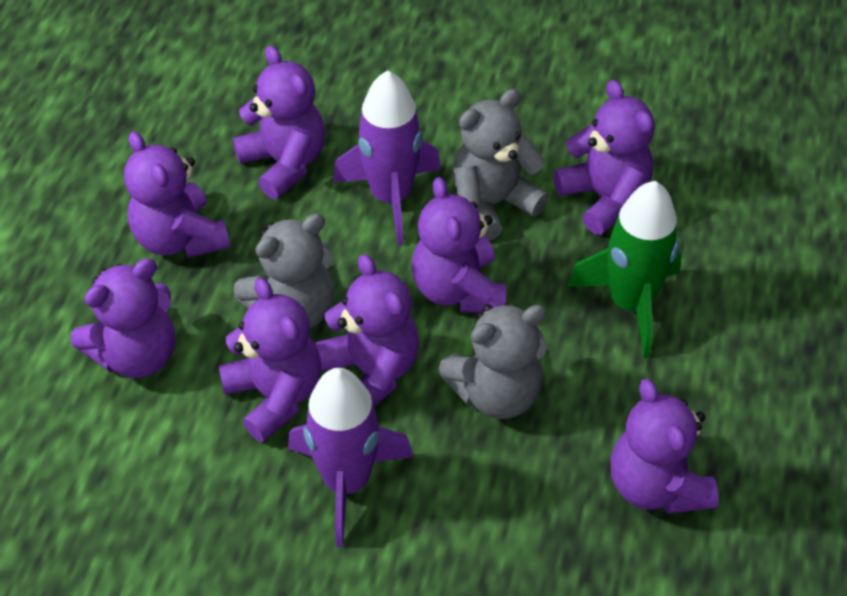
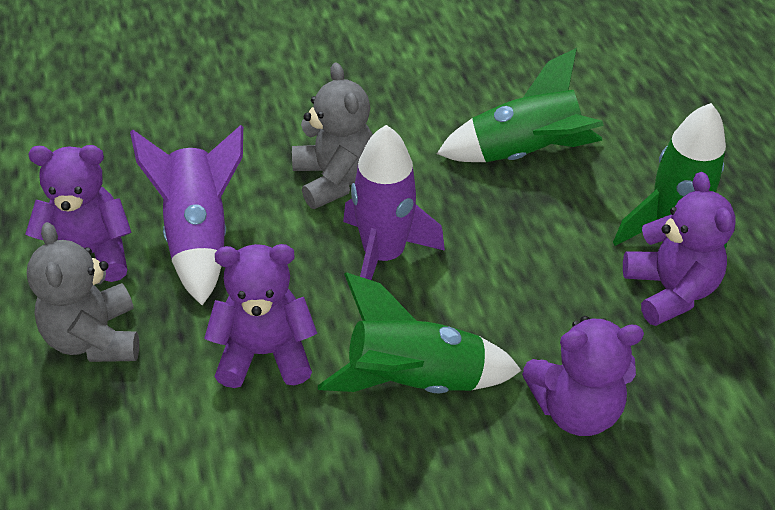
green rocket: 1 -> 3
grey teddy bear: 3 -> 2
purple teddy bear: 8 -> 4

